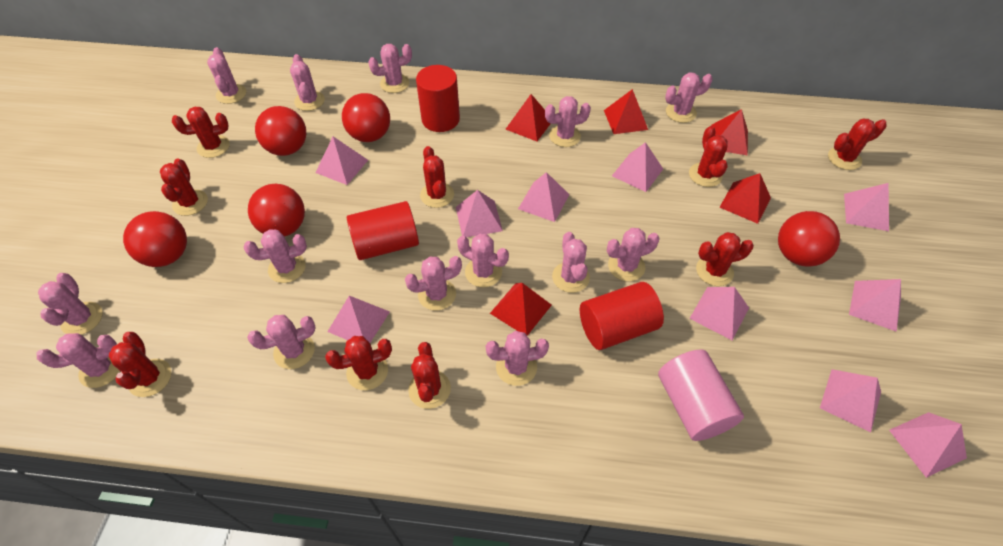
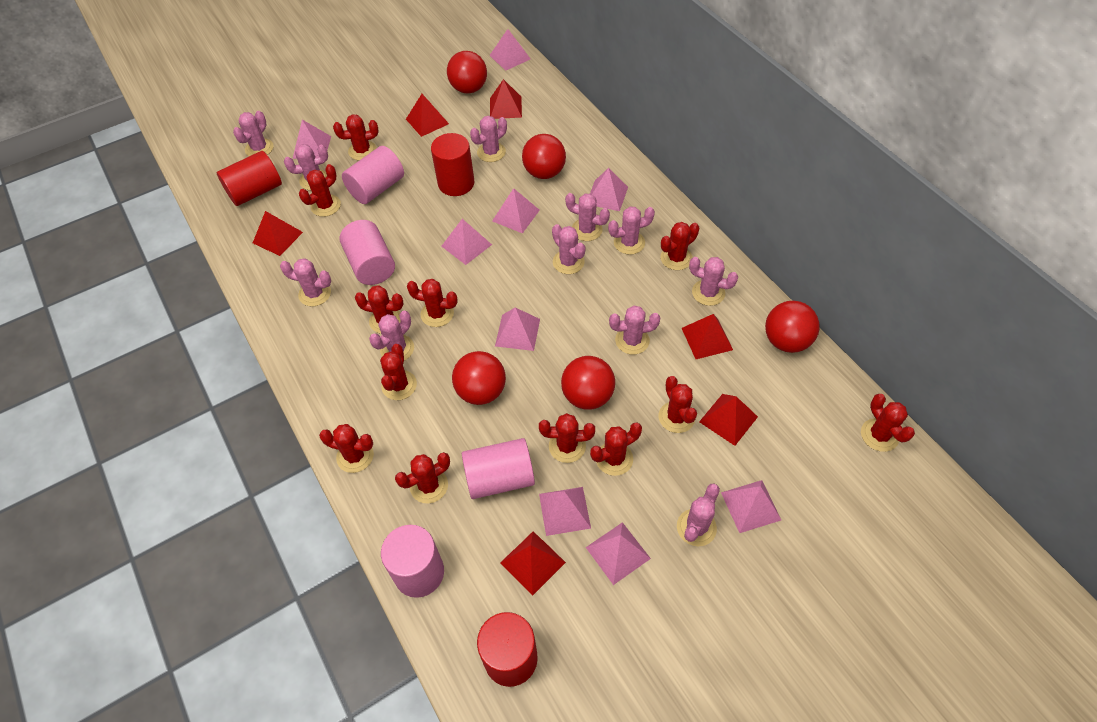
pink cactus: 14 -> 11
pink cylinder: 1 -> 4
pink pyramid: 10 -> 9
red cactus: 9 -> 12
red pyramid: 5 -> 6

